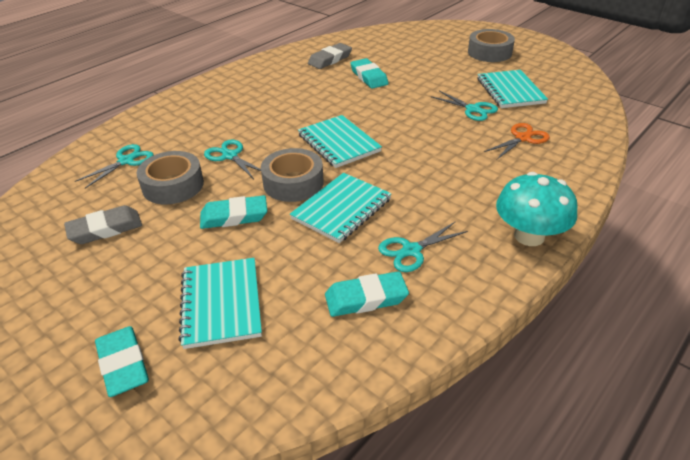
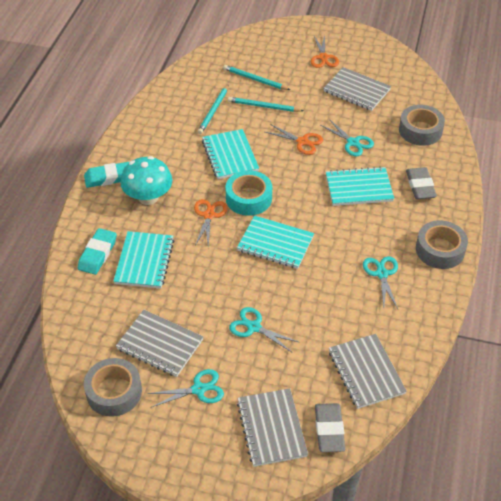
grey notebook: 0 -> 4
orange scissors: 1 -> 3
turquoise eraser: 4 -> 2
turquoise pencil: 0 -> 3
turquoise tape: 0 -> 1

